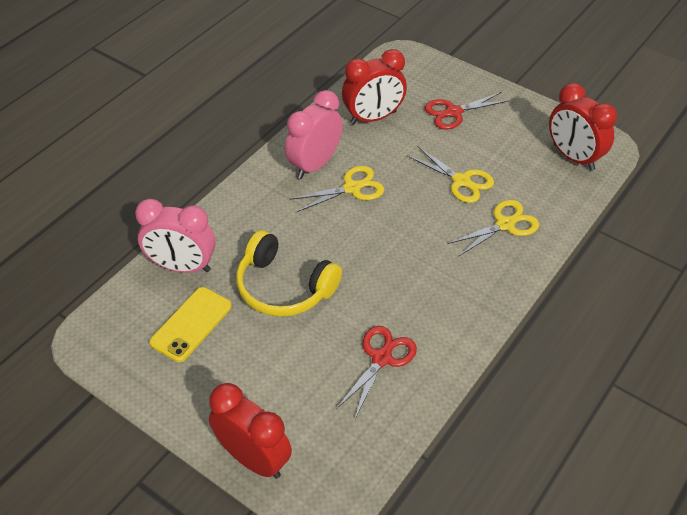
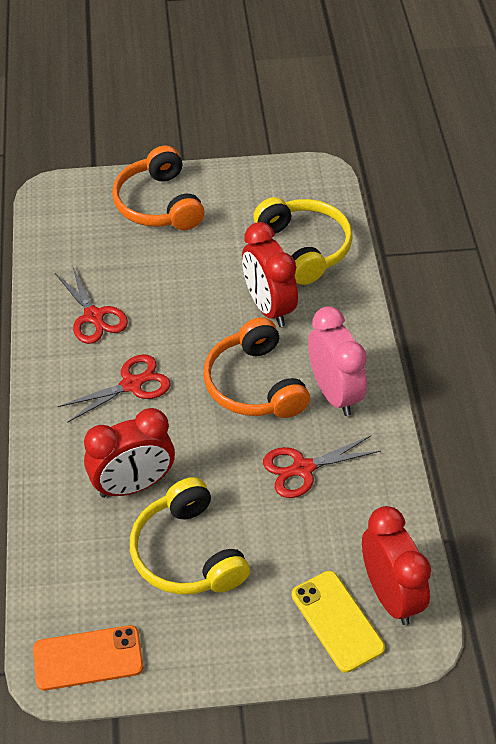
orange headphones: 0 -> 2
orange phone: 0 -> 1
pink clock: 2 -> 1
red scissors: 2 -> 3
yellow headphones: 1 -> 2
yellow scissors: 3 -> 0

